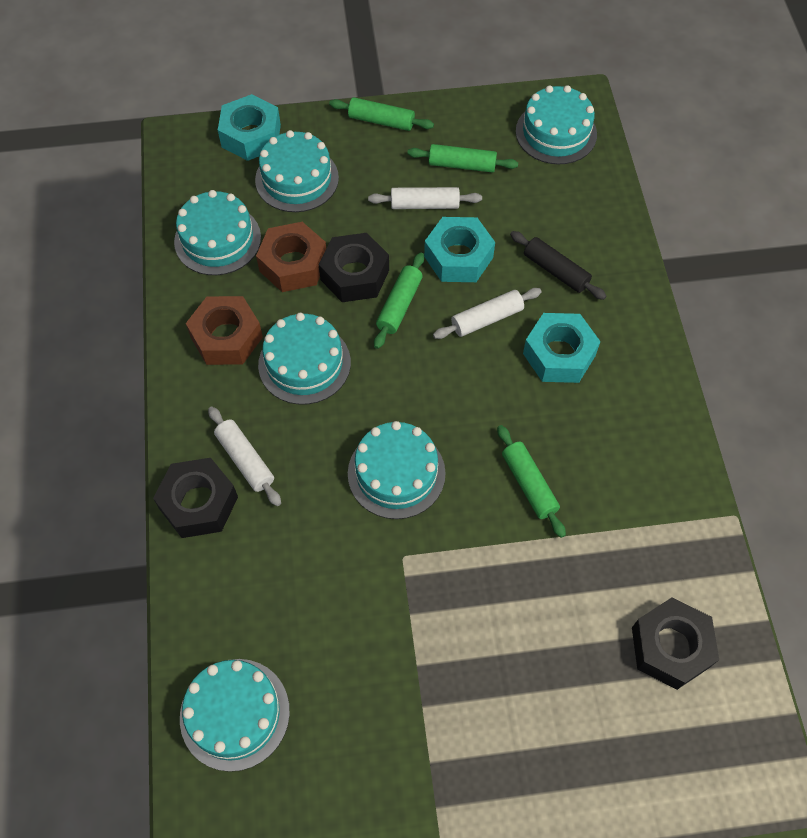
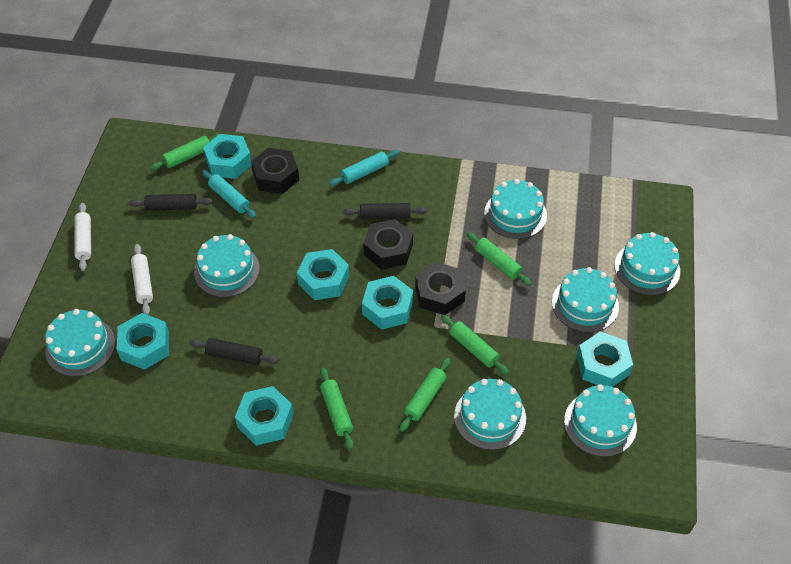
black rolling pin: 1 -> 3
brown nut: 2 -> 0
green rolling pin: 4 -> 5
turquoise cake: 6 -> 7
turquoise nut: 3 -> 6
turquoise rolling pin: 0 -> 2
white rolling pin: 3 -> 2

